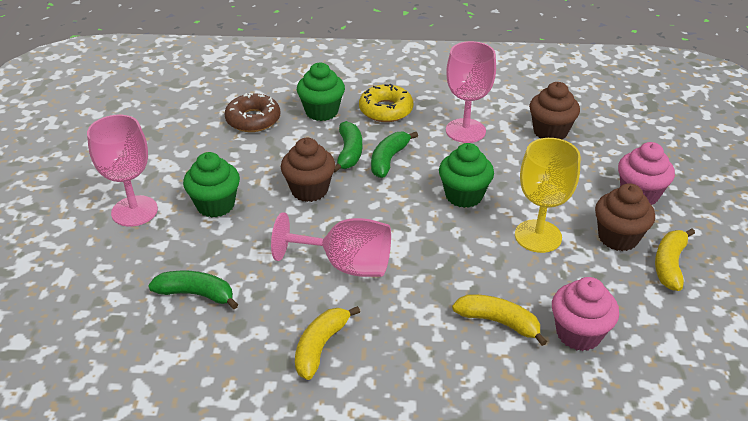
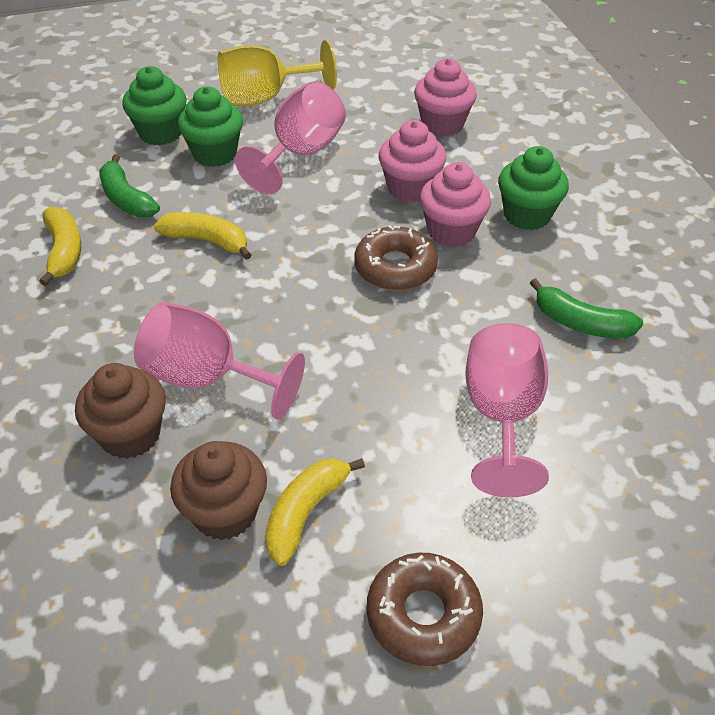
brown cupcake: 3 -> 2
brown donut: 1 -> 2
green banana: 3 -> 2
pink cupcake: 2 -> 3
yellow donut: 1 -> 0

